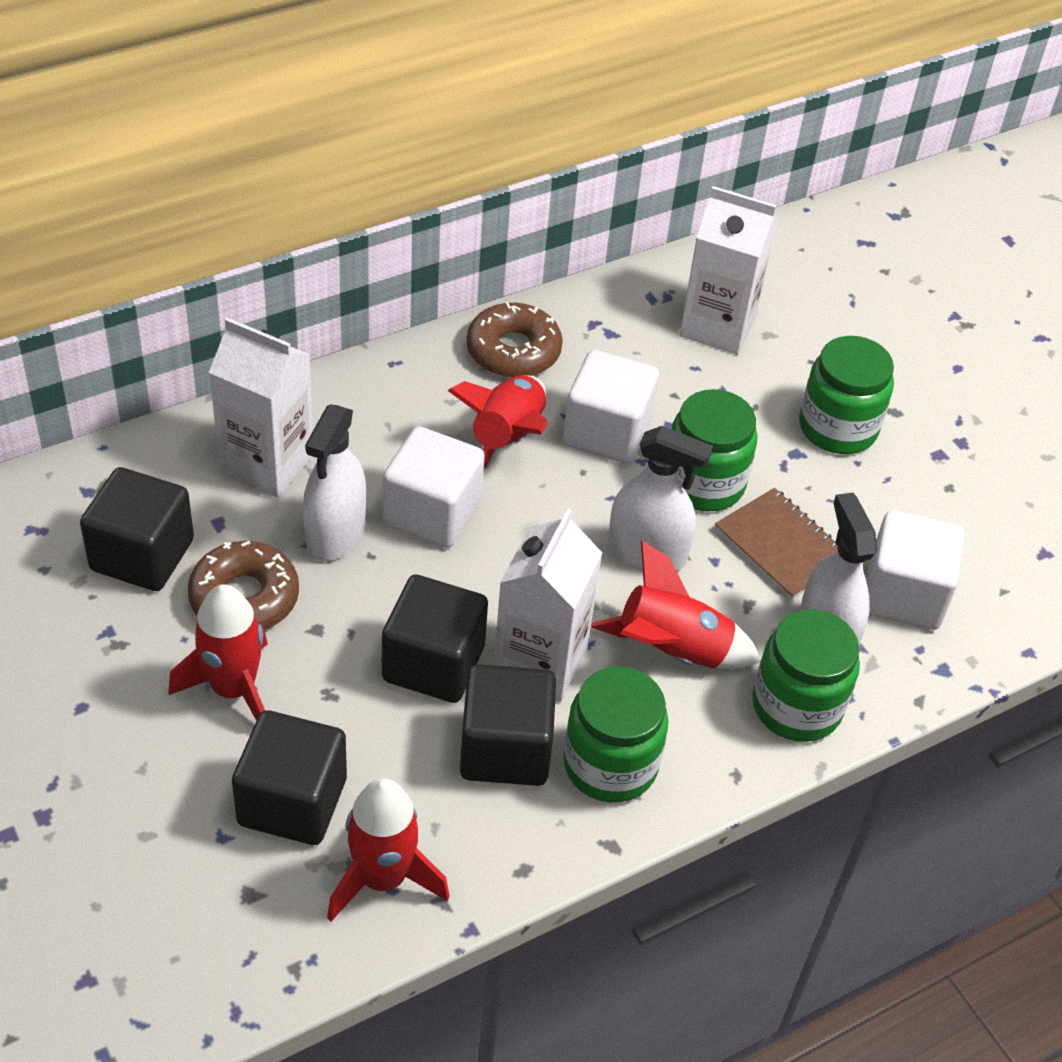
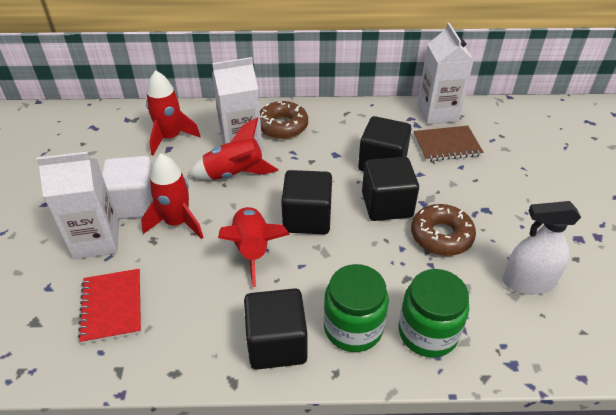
green jar: 4 -> 2
red notebook: 0 -> 1
white cube: 3 -> 1
white spray bottle: 3 -> 1

